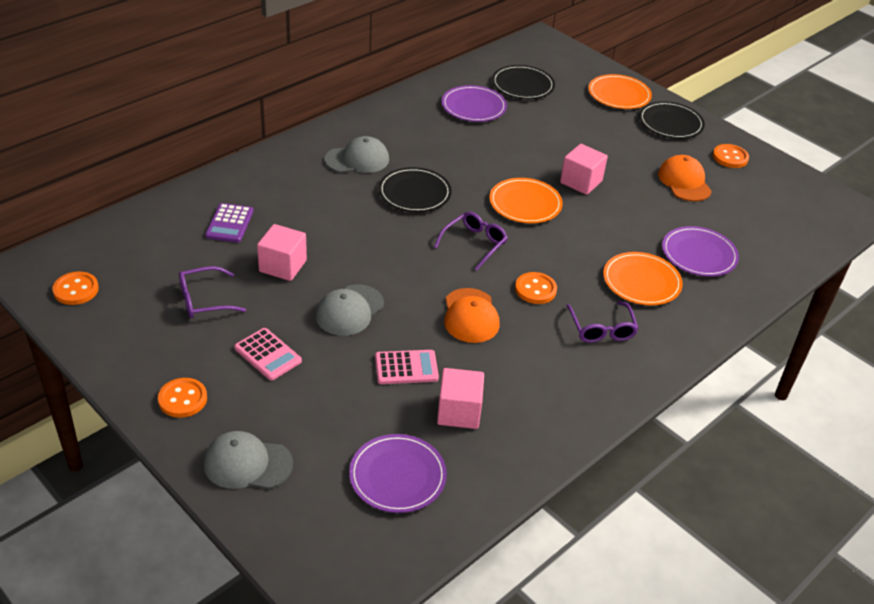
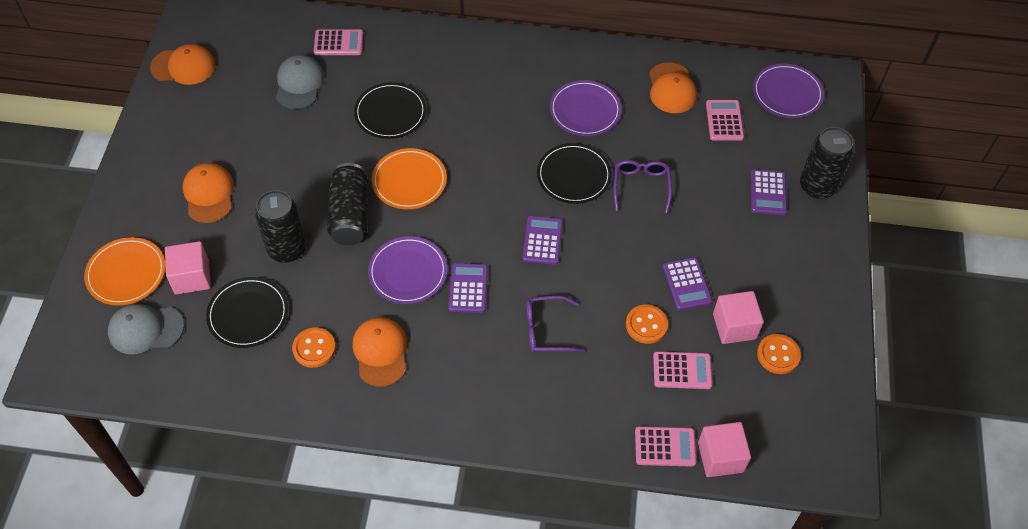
black can: 0 -> 3
grey cap: 3 -> 2
orange button: 4 -> 3
orange cap: 2 -> 4
orange plate: 3 -> 2
pink calculator: 2 -> 4
purple calculator: 1 -> 4
purple glasses: 3 -> 2

